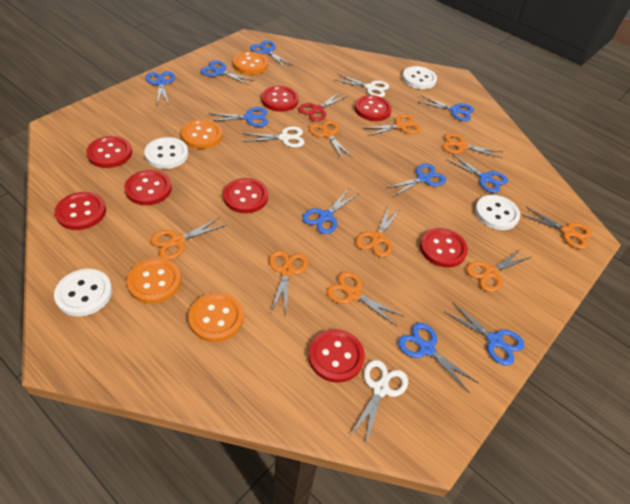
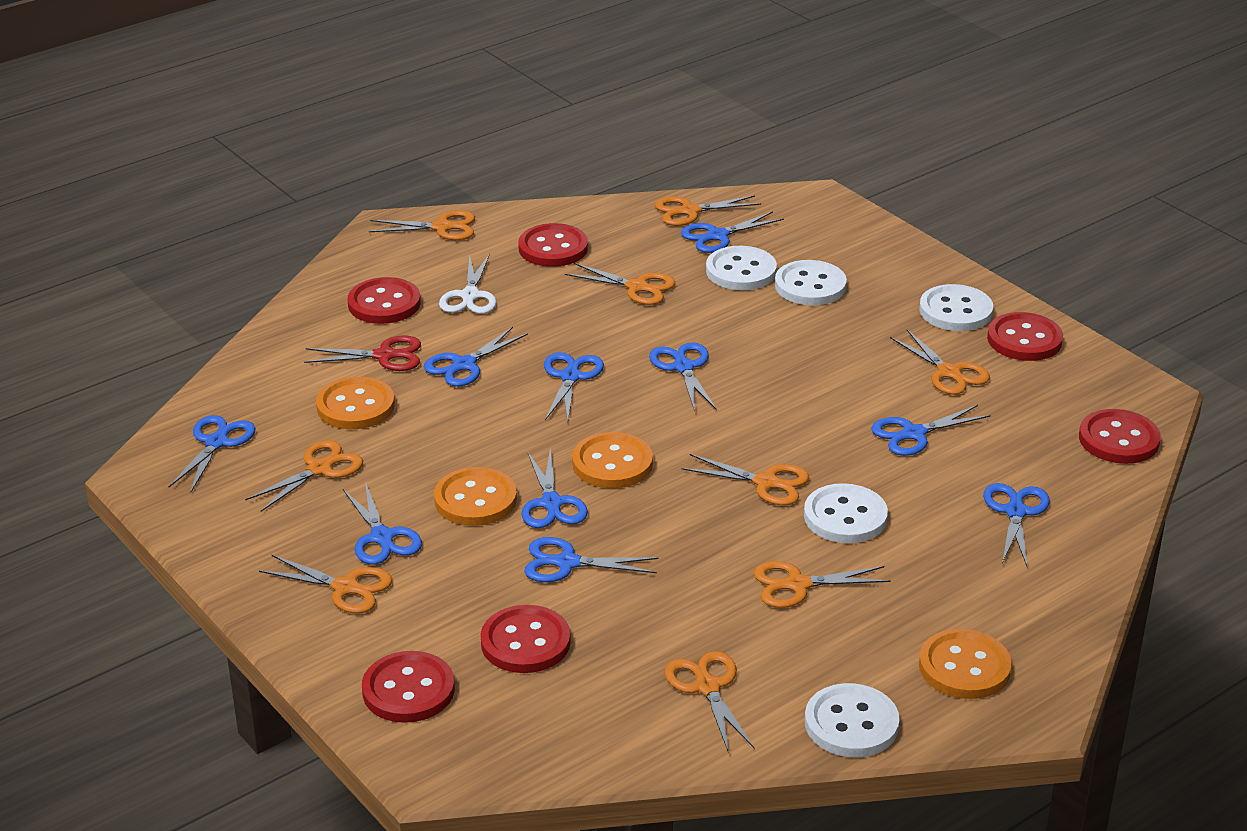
red button: 8 -> 6
white button: 4 -> 5
white scissors: 3 -> 1

